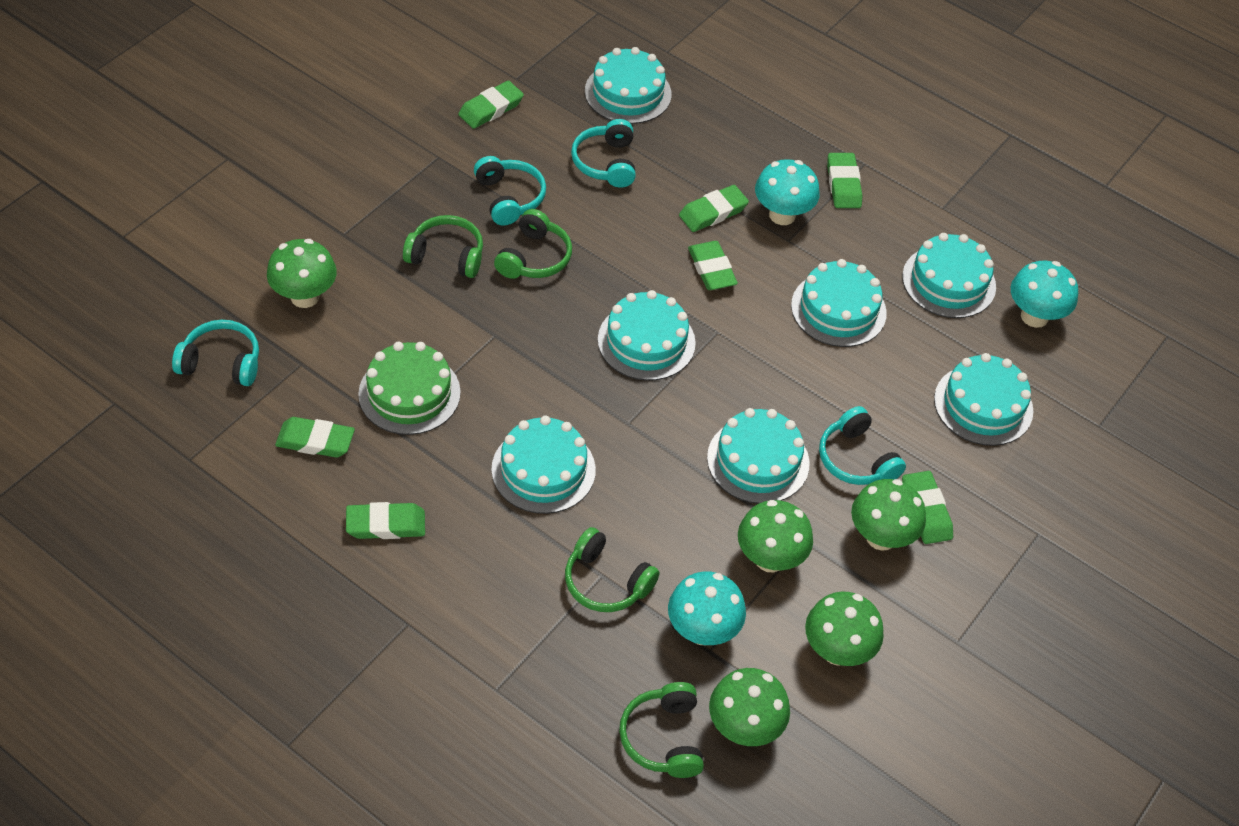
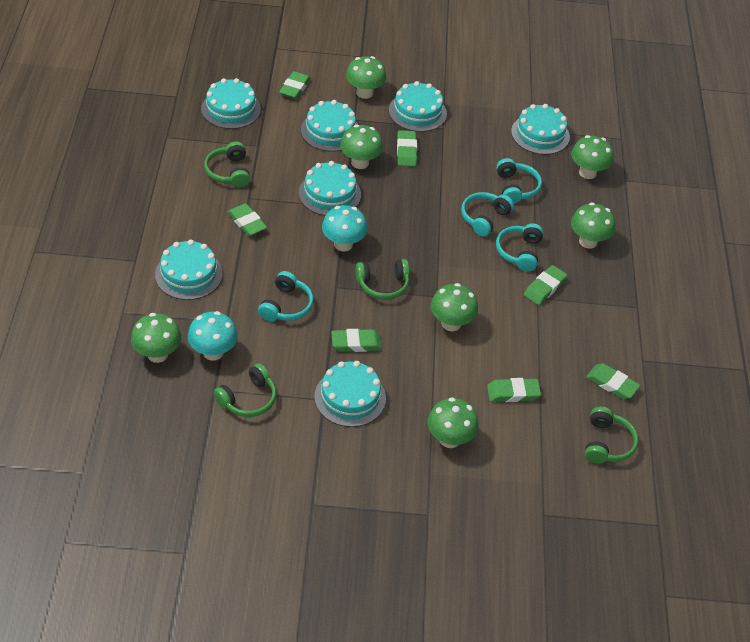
green cake: 1 -> 0
green mushroom: 5 -> 7
turquoise mushroom: 3 -> 2

